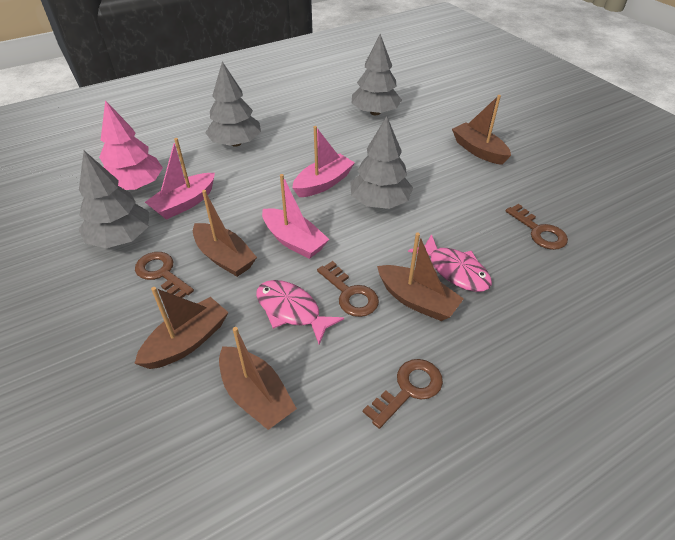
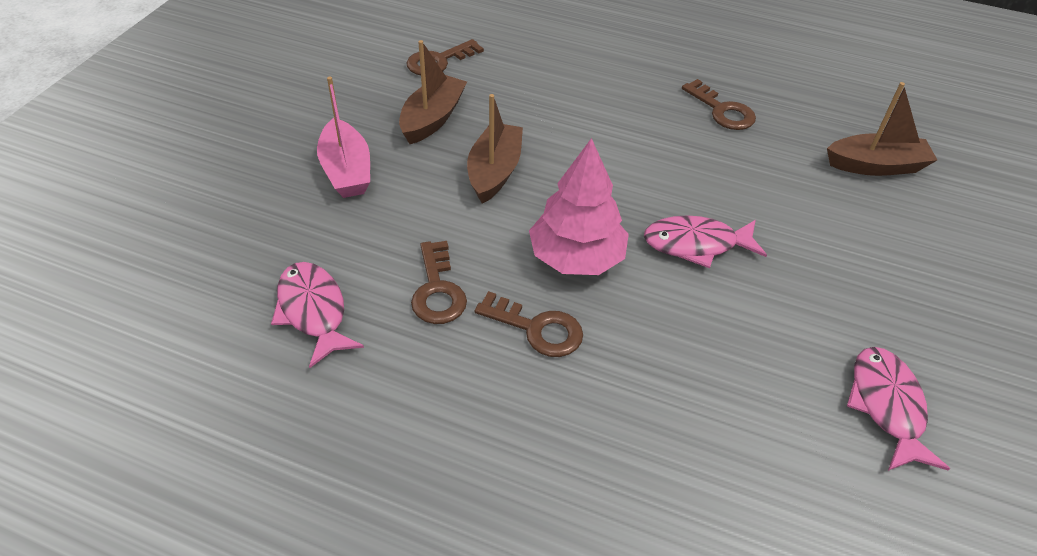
brown boat: 5 -> 3
grey tree: 4 -> 0
pink boat: 3 -> 1
pink fish: 2 -> 3

